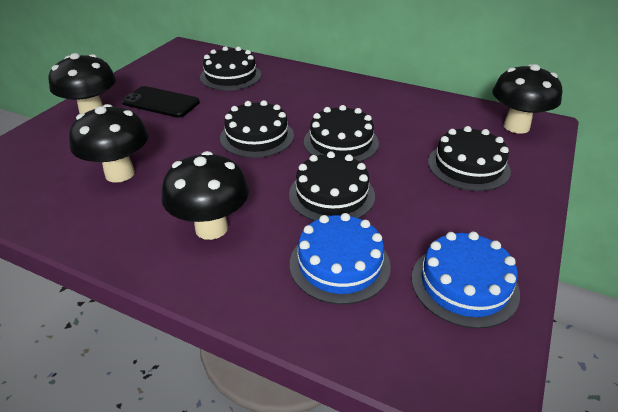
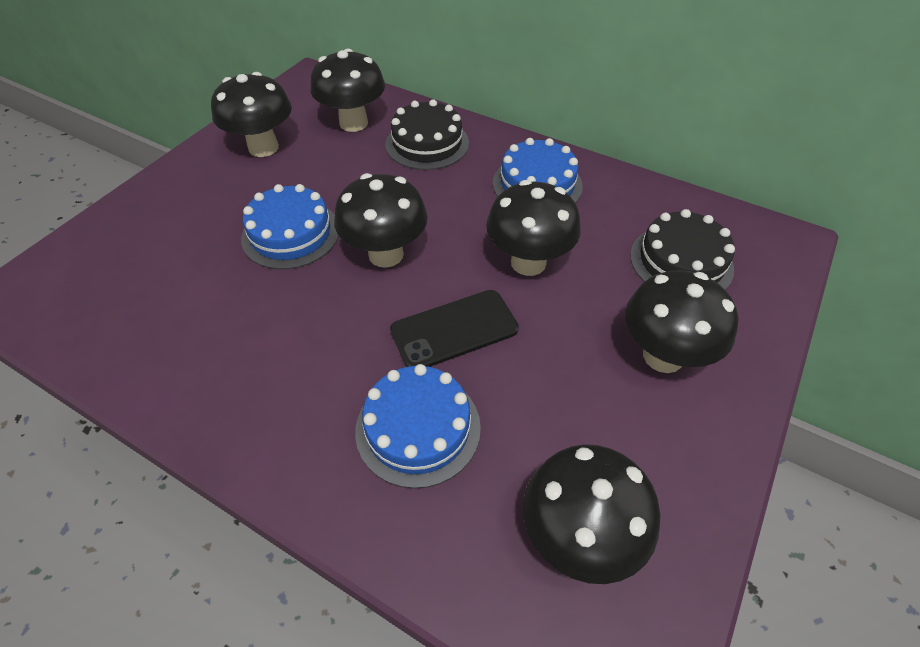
black cake: 5 -> 2
black mushroom: 4 -> 6
blue cake: 2 -> 3

